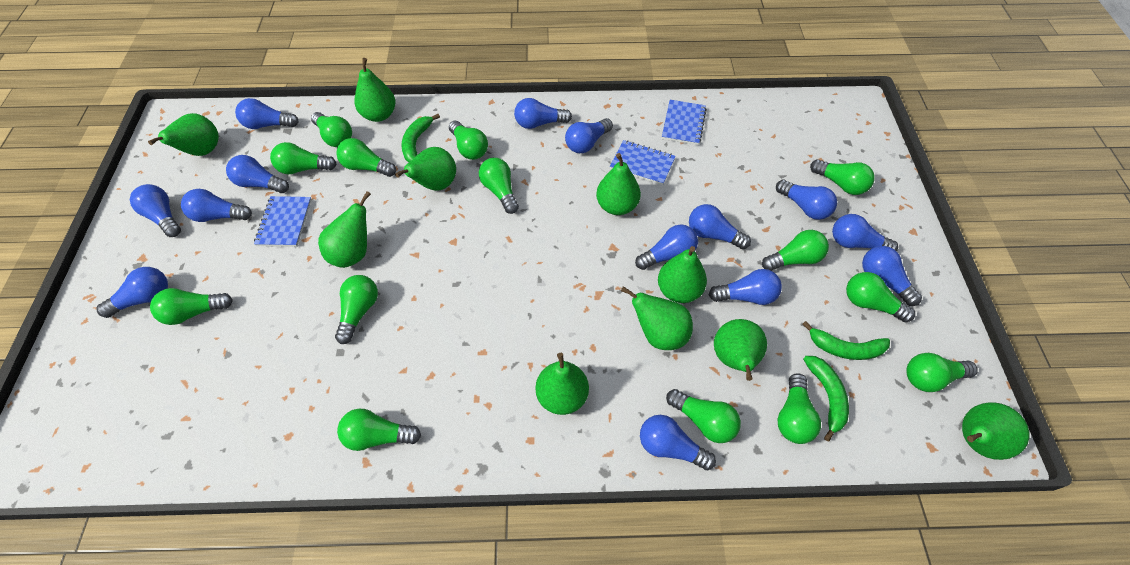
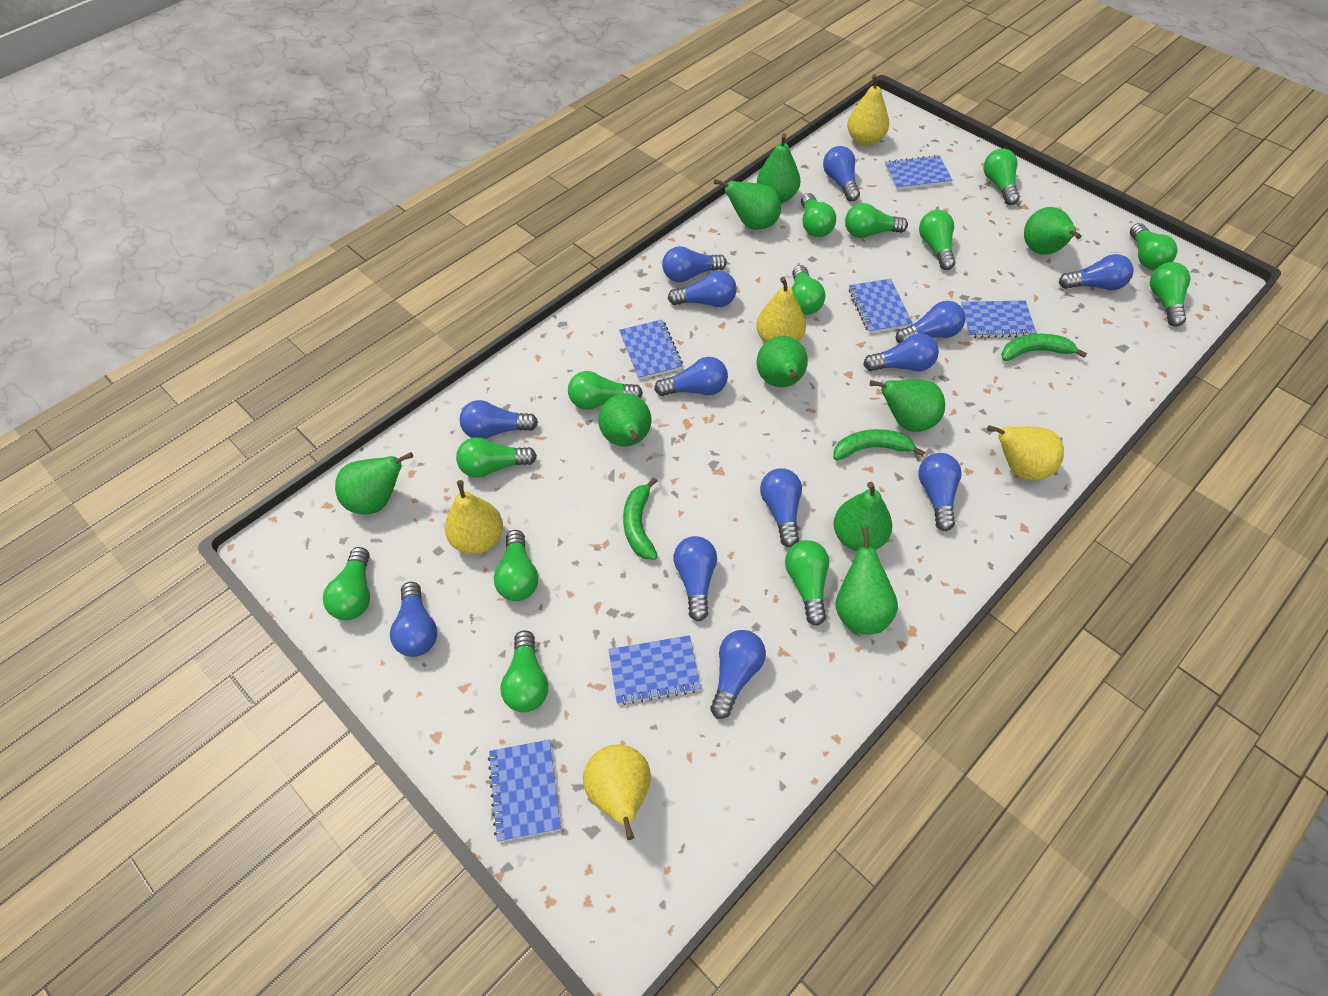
blue light bulb: 14 -> 13
blue notebook: 3 -> 6
green light bulb: 14 -> 13
green pear: 10 -> 9
yellow pear: 0 -> 5

